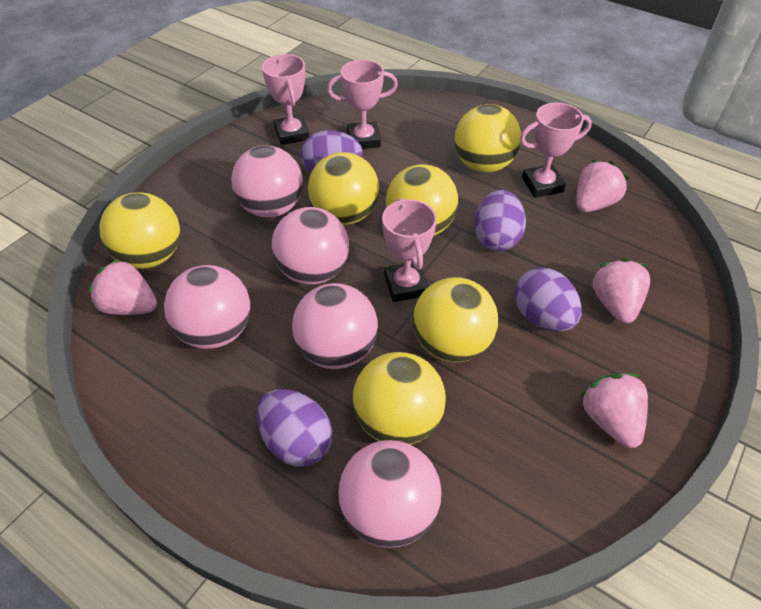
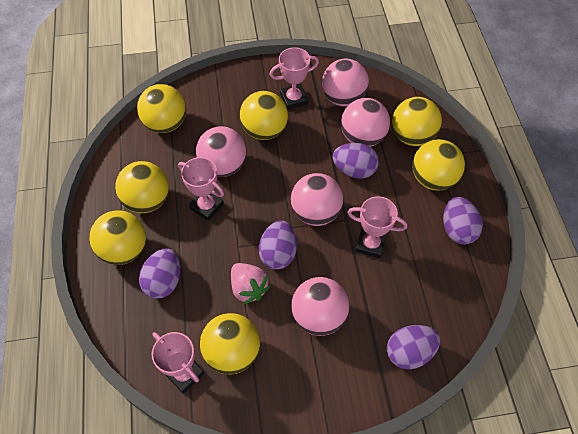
pink strawberry: 4 -> 1
purple egg: 4 -> 5
yellow ball: 6 -> 7

